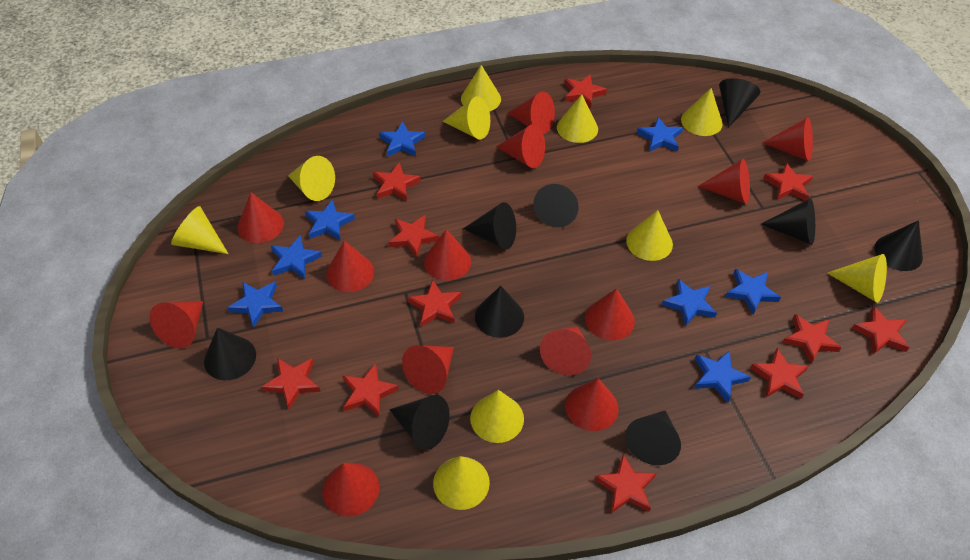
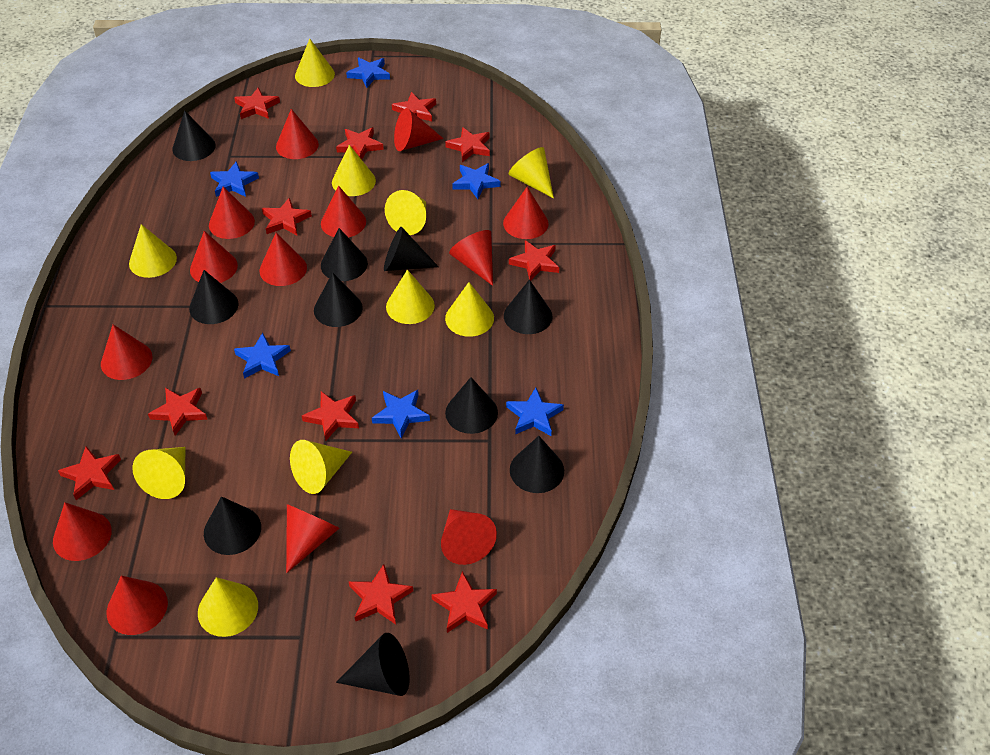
black cone: 9 -> 10
blue star: 8 -> 6

